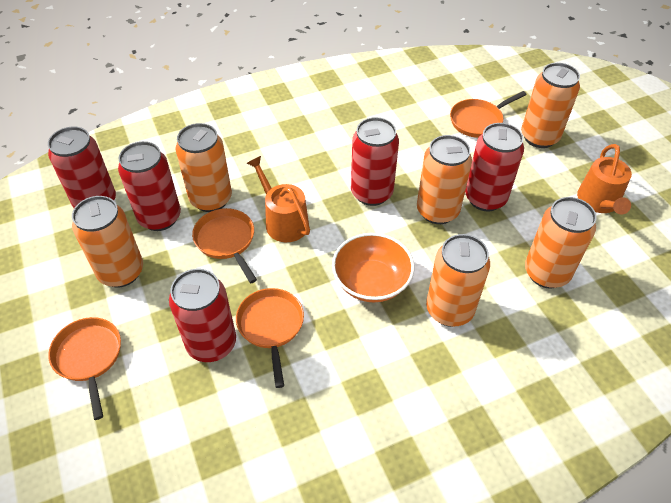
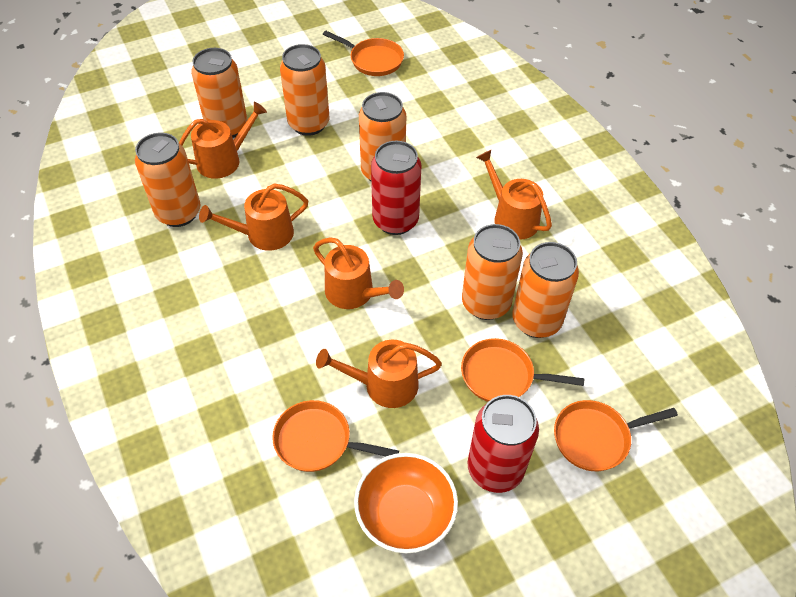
orange watering can: 2 -> 5
red can: 5 -> 2

